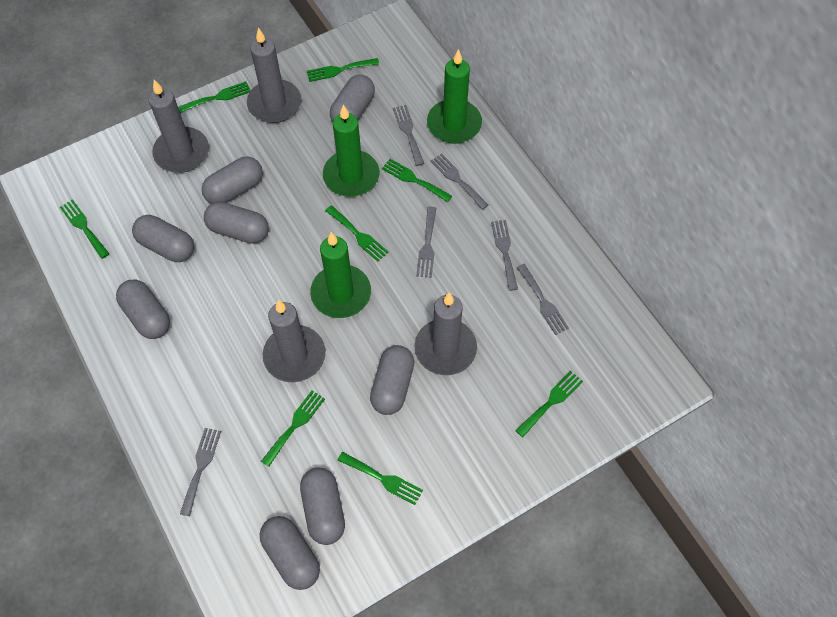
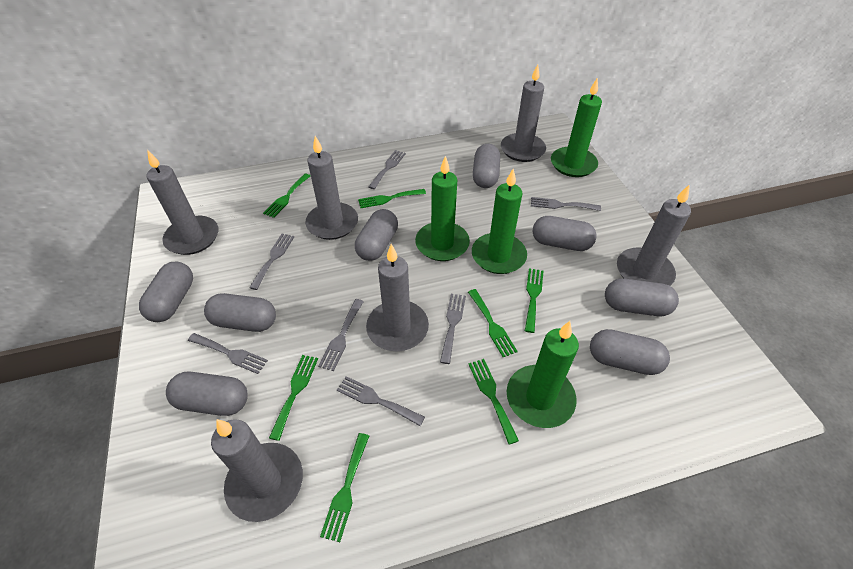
green candle: 3 -> 4
green fork: 8 -> 7
grey candle: 4 -> 6
grey fork: 6 -> 7

